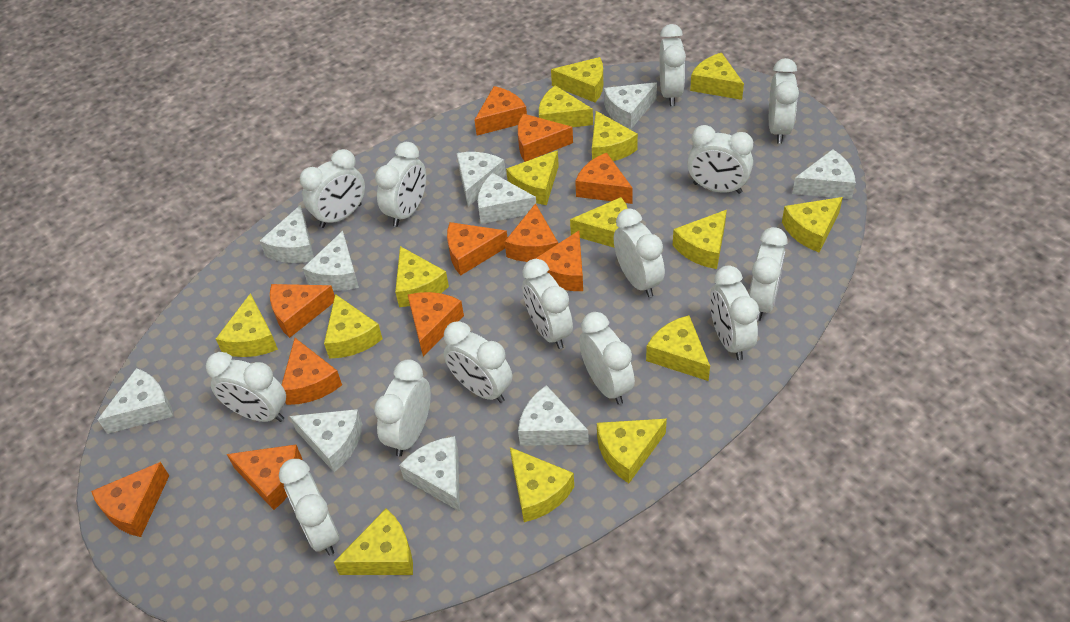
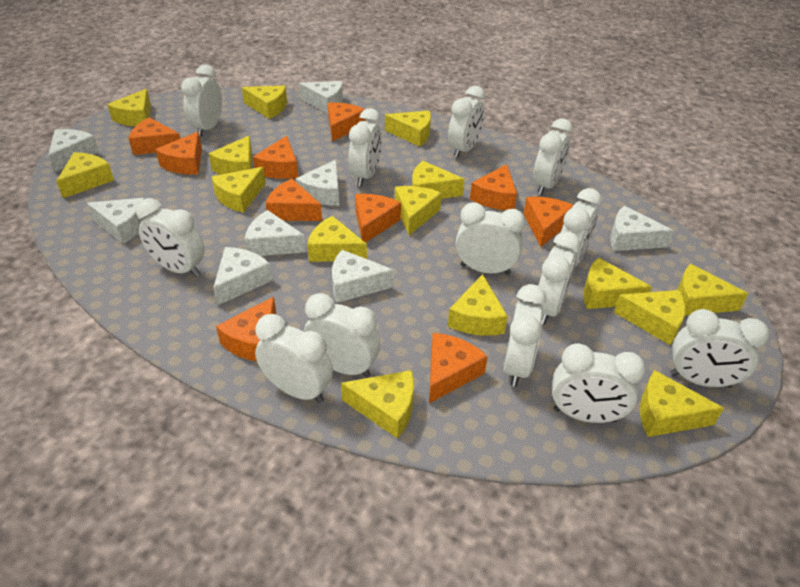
orange cheese: 11 -> 10
white cheese: 10 -> 8
white clock: 14 -> 13

